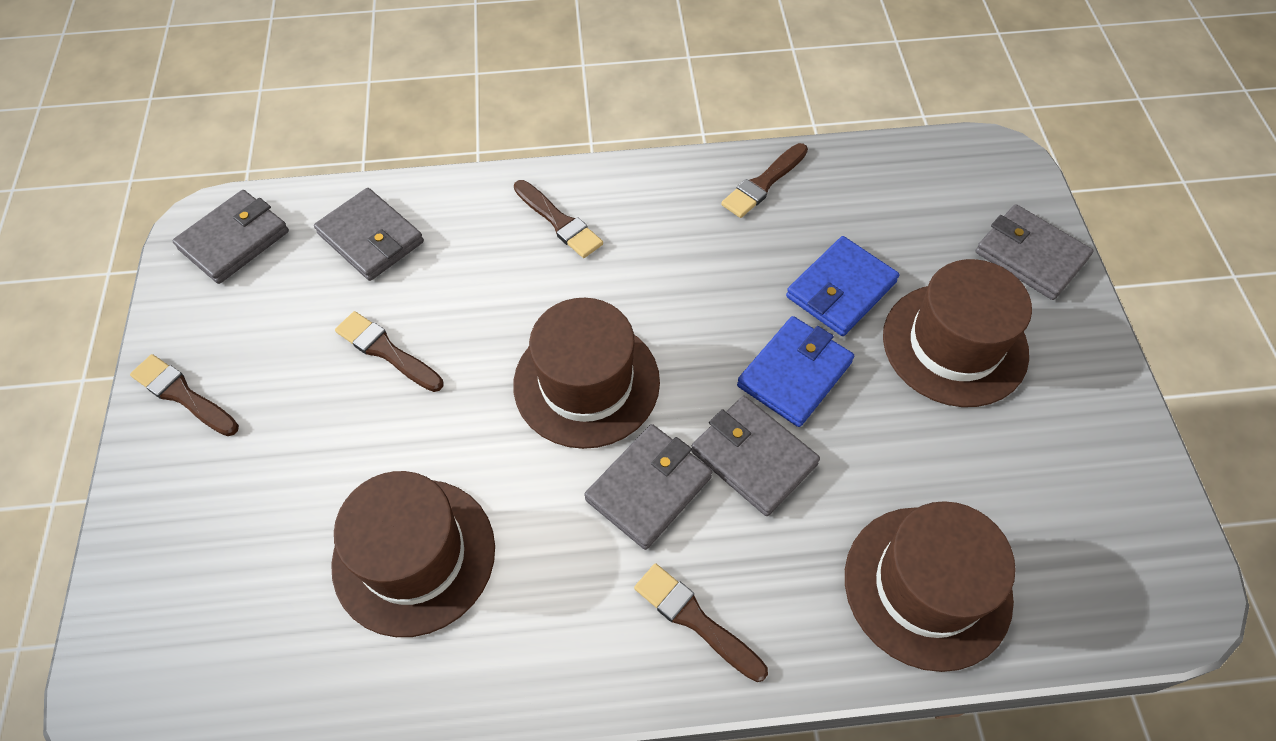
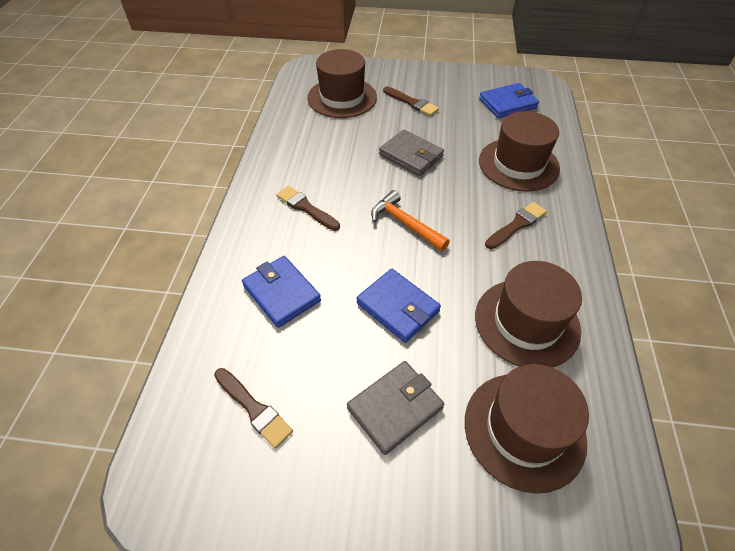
blue wallet: 2 -> 3
brown brush: 5 -> 4
grey wallet: 5 -> 2
orange hammer: 0 -> 1

